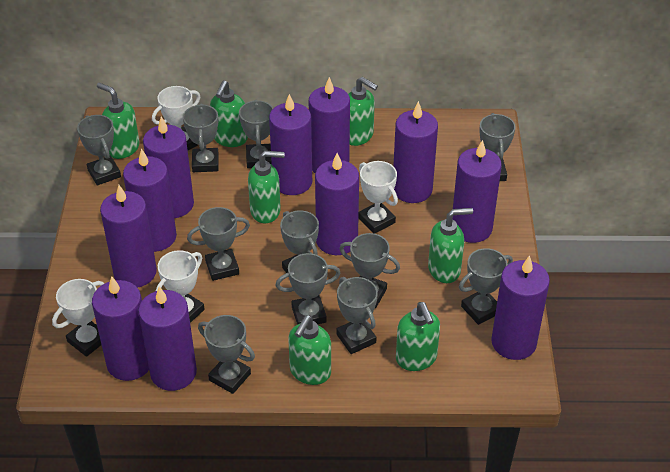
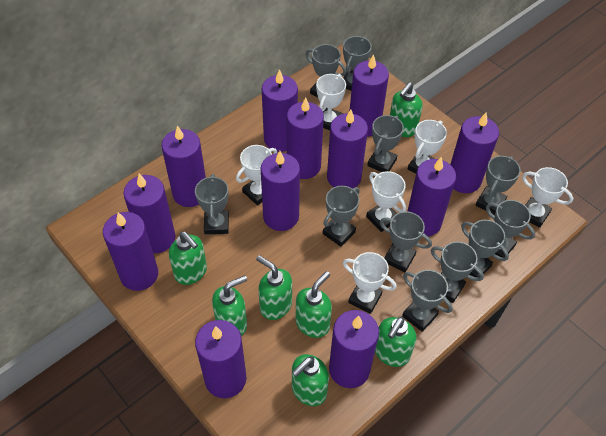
purple candle: 11 -> 12
white trophy: 4 -> 6

